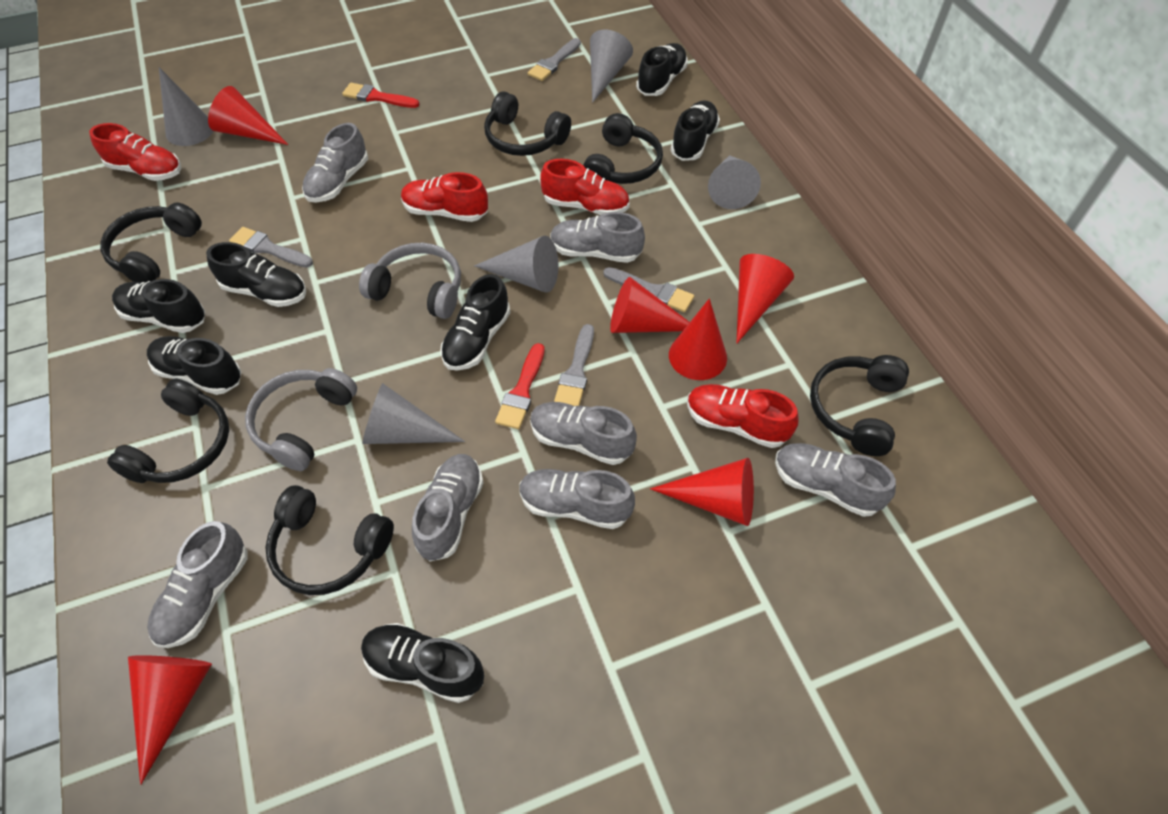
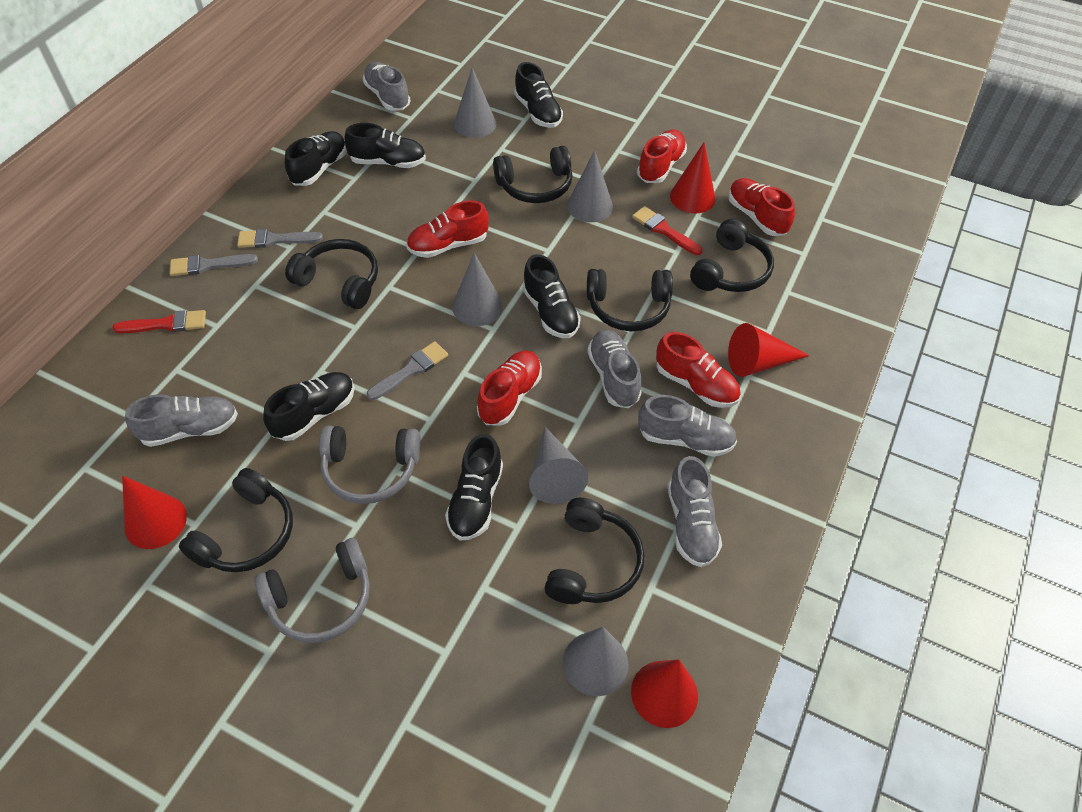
black shoe: 7 -> 6
grey brush: 4 -> 3
grey shoe: 7 -> 5
red cone: 6 -> 4
red shoe: 4 -> 5

